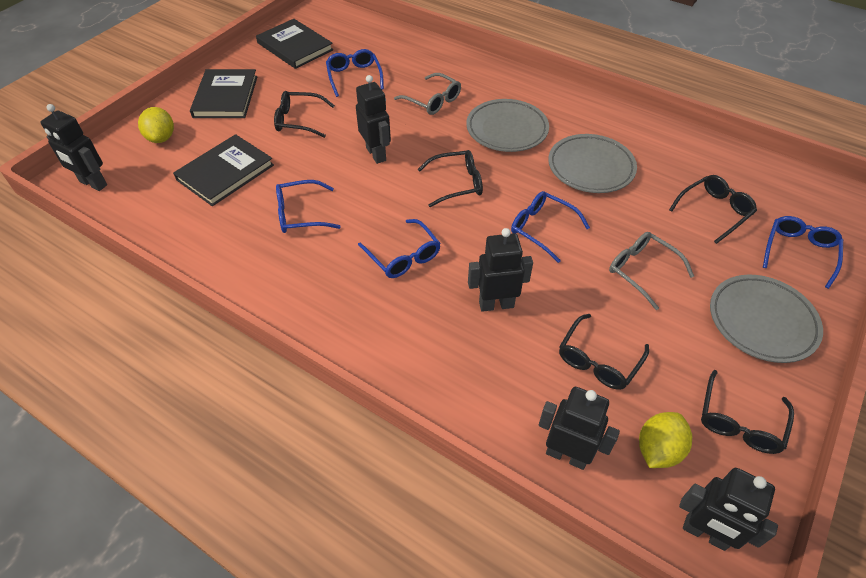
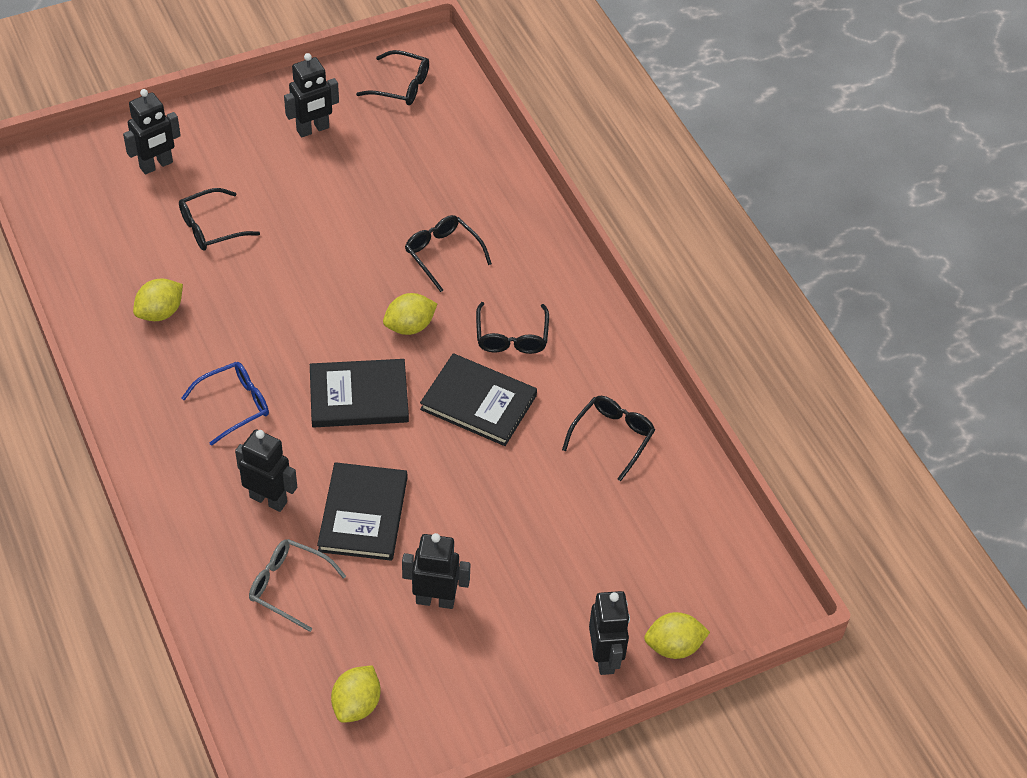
blue glasses: 5 -> 1
grey glasses: 2 -> 1
grey plate: 3 -> 0
yellow lemon: 2 -> 4

